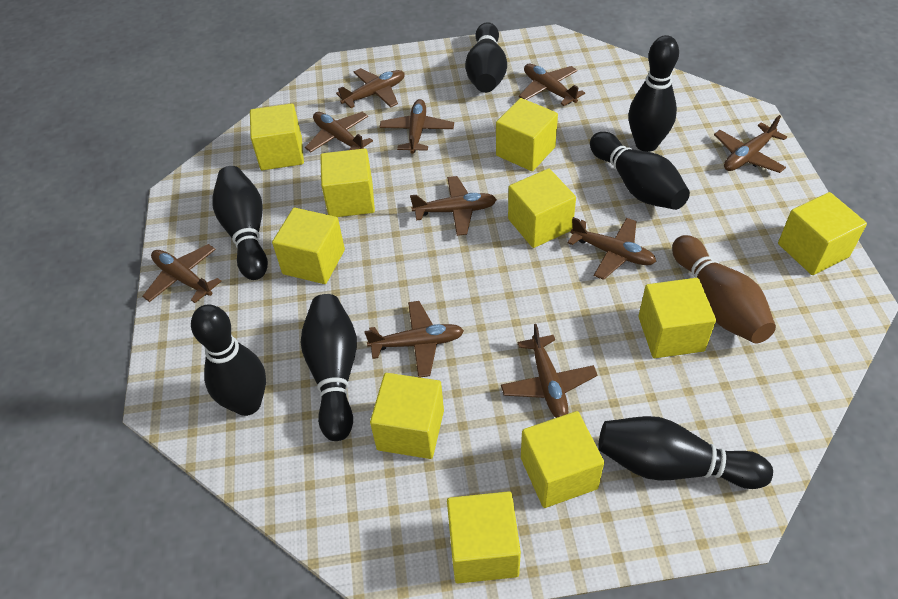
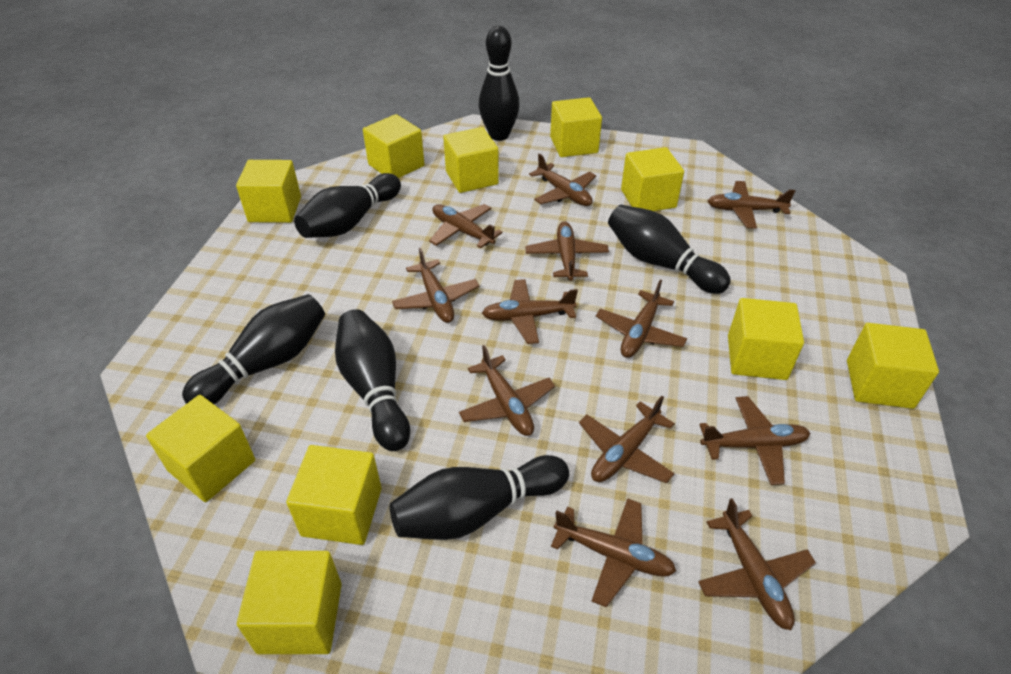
black bowling pin: 7 -> 6
brown bowling pin: 1 -> 0
brown plane: 10 -> 12

